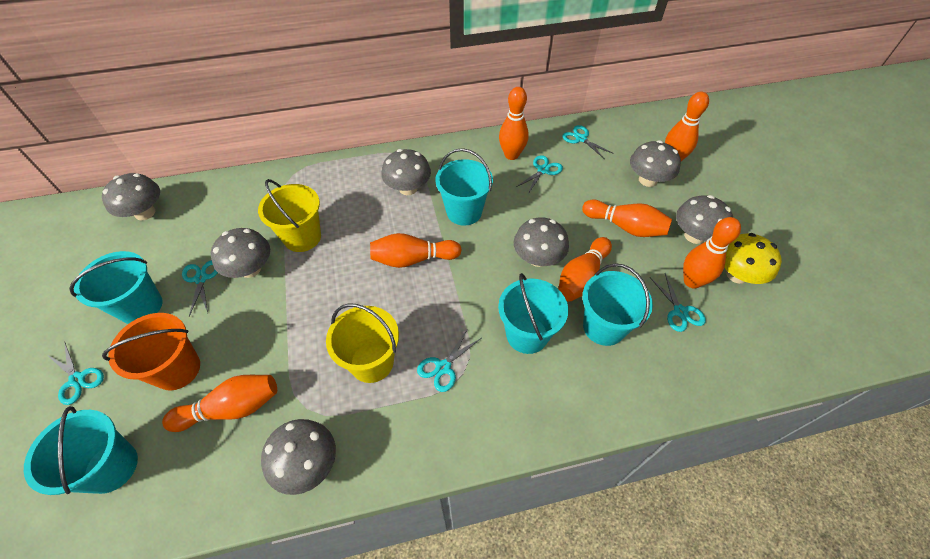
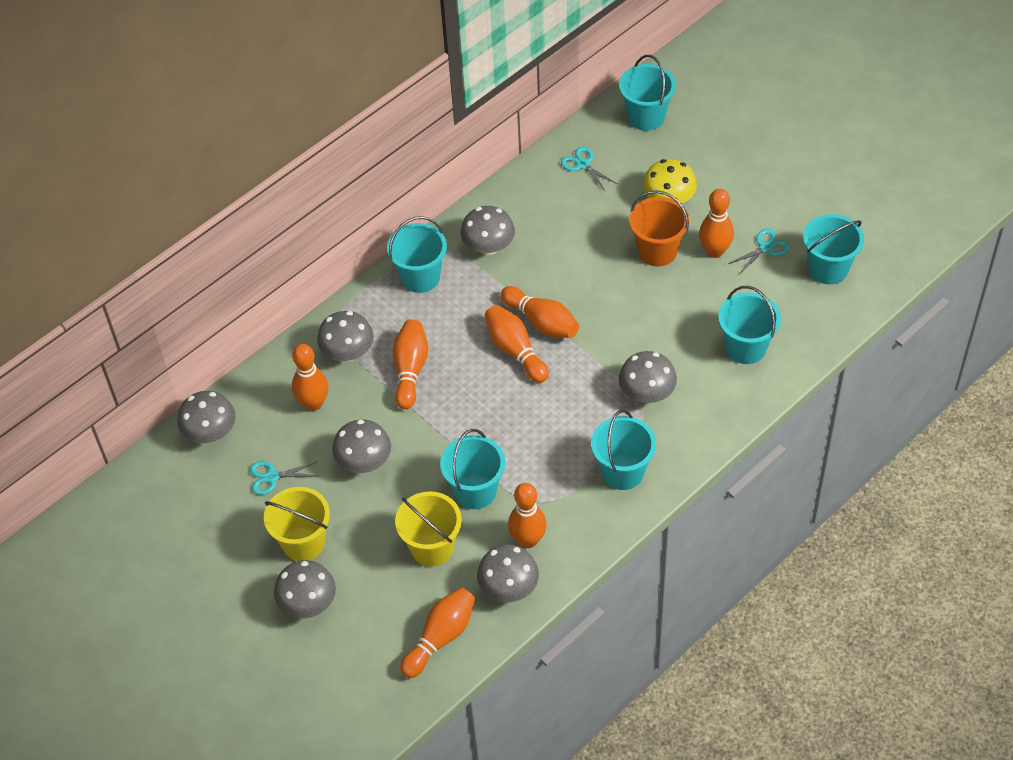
turquoise bucket: 5 -> 6
turquoise scissors: 6 -> 3

